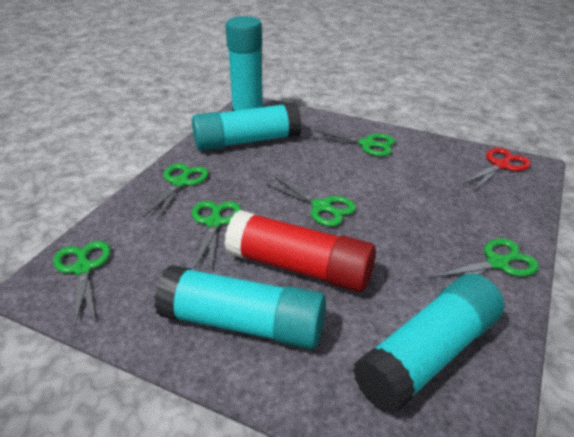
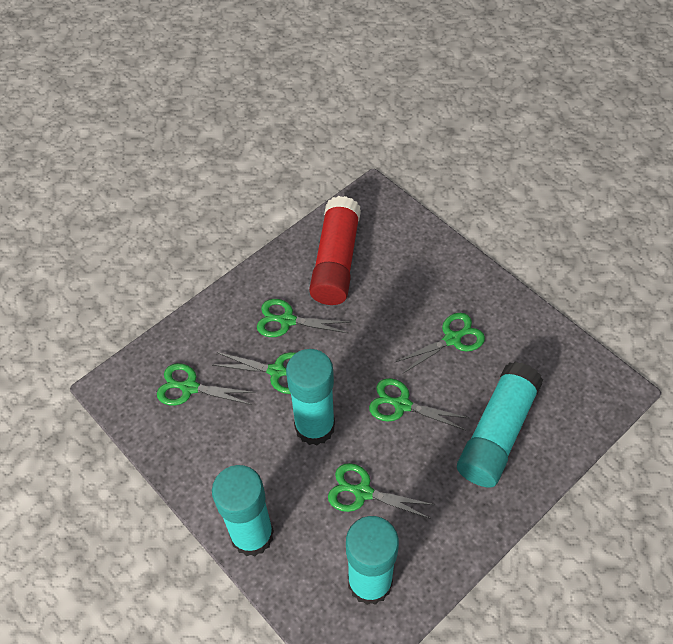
red scissors: 1 -> 0

